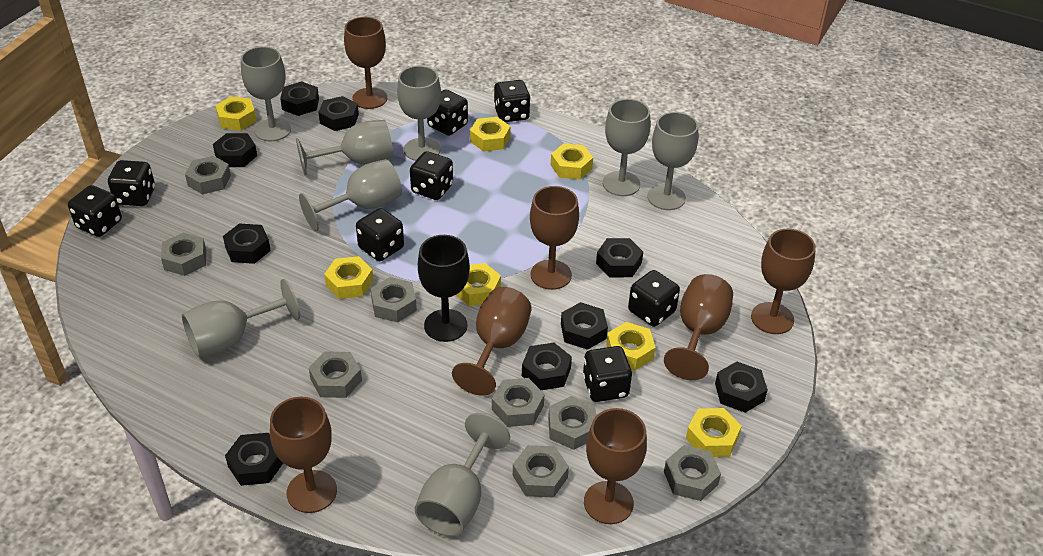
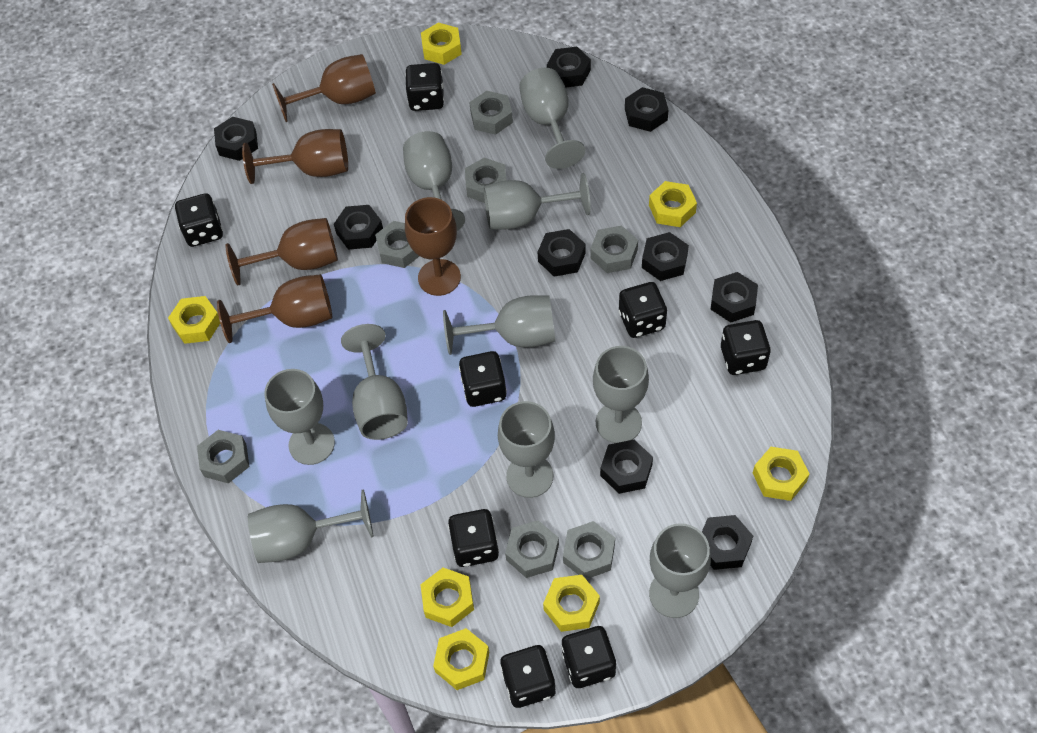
black goblet: 1 -> 0
brown goblet: 7 -> 5
grey goblet: 8 -> 10
grey nut: 8 -> 7

